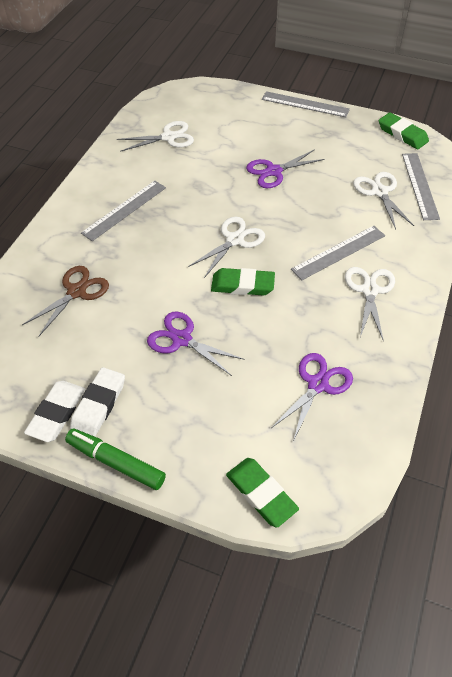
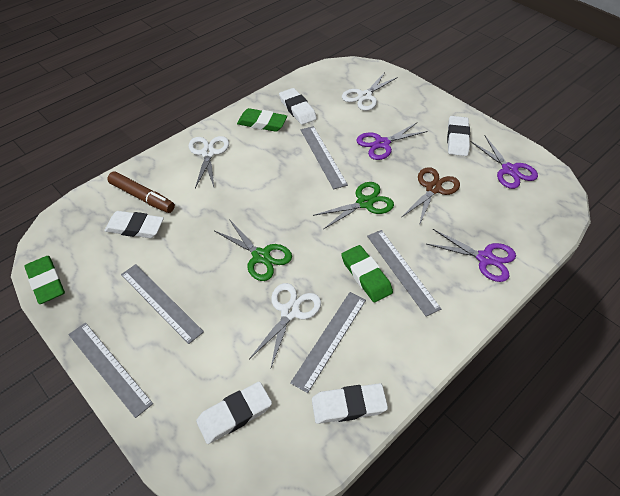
brown marker: 0 -> 1
green marker: 1 -> 0
green scissors: 0 -> 2
grey ruler: 4 -> 5
white eraser: 2 -> 5
white scissors: 4 -> 3

